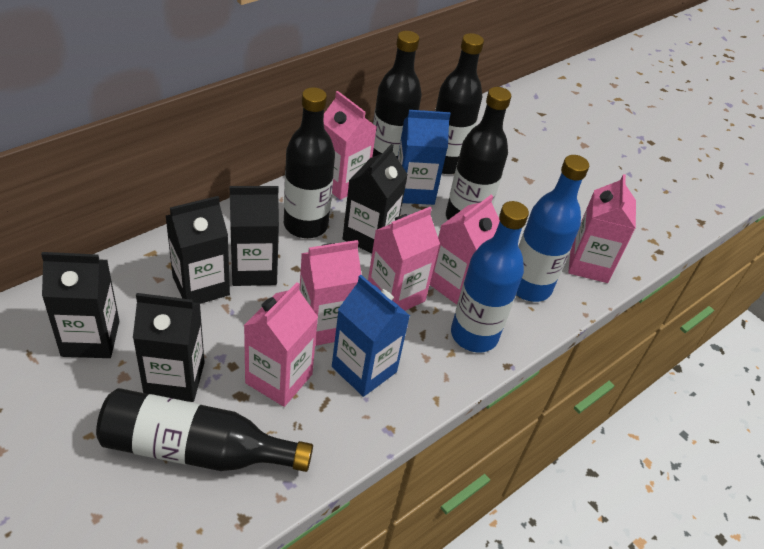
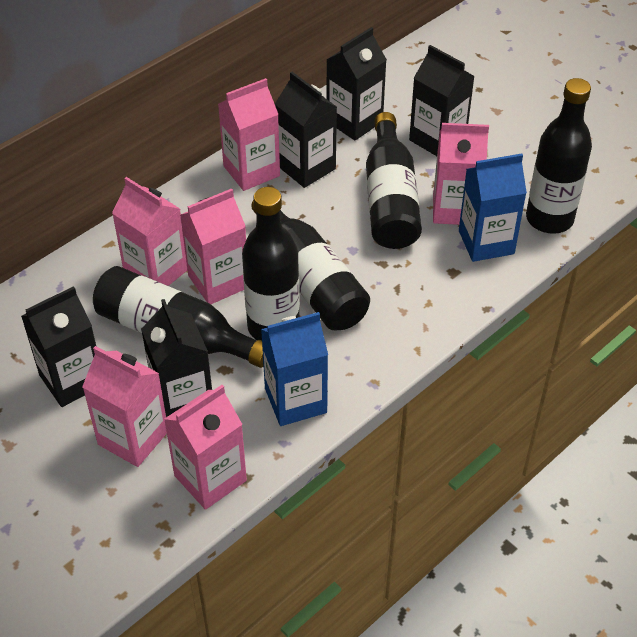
blue bottle: 2 -> 0

